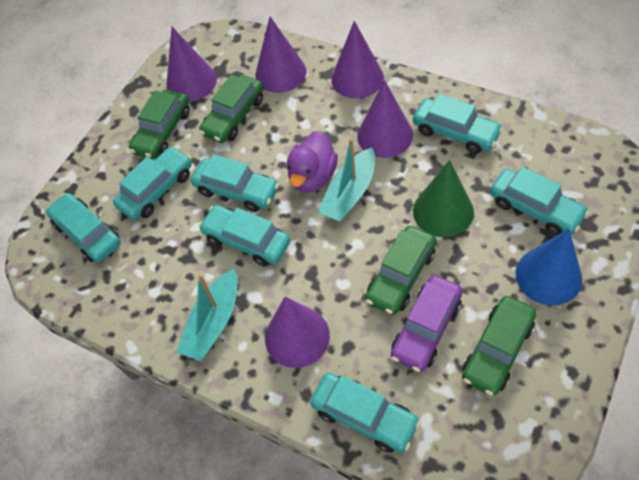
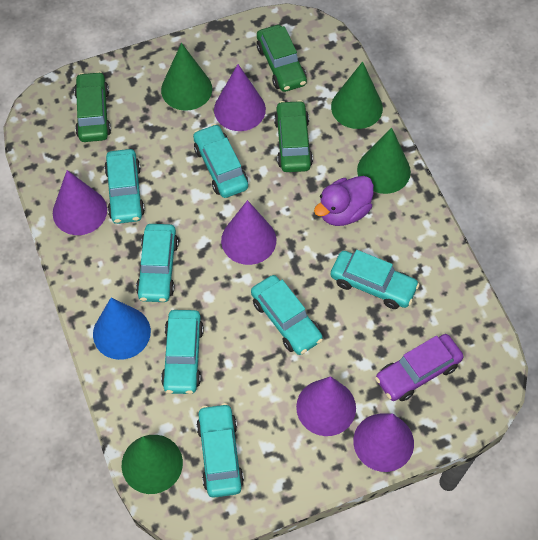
green car: 4 -> 3
green cone: 1 -> 4
turquoise boat: 2 -> 0

